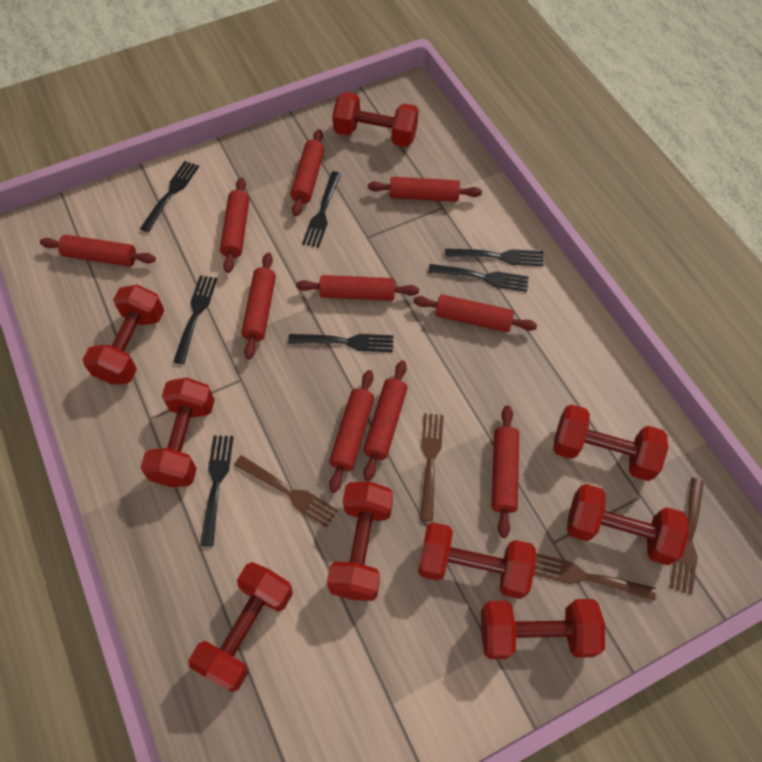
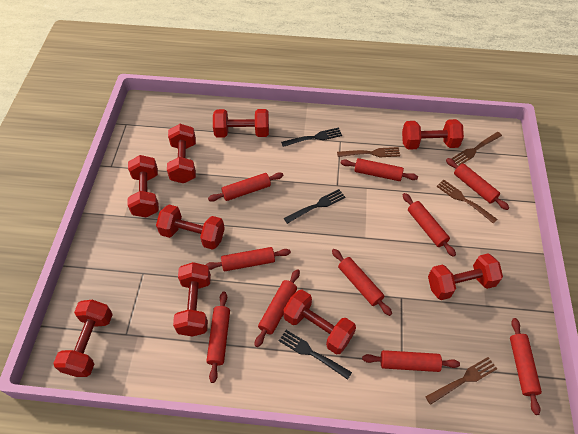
black fork: 7 -> 3

